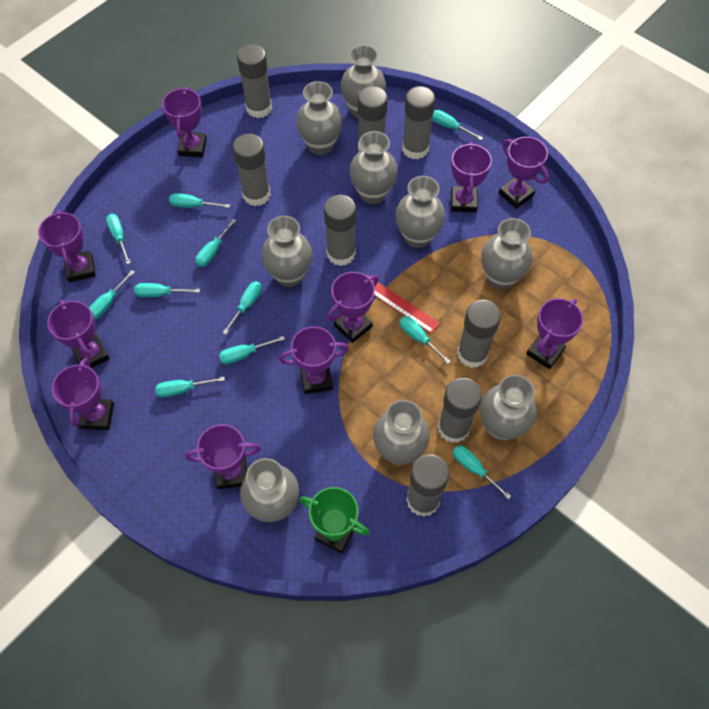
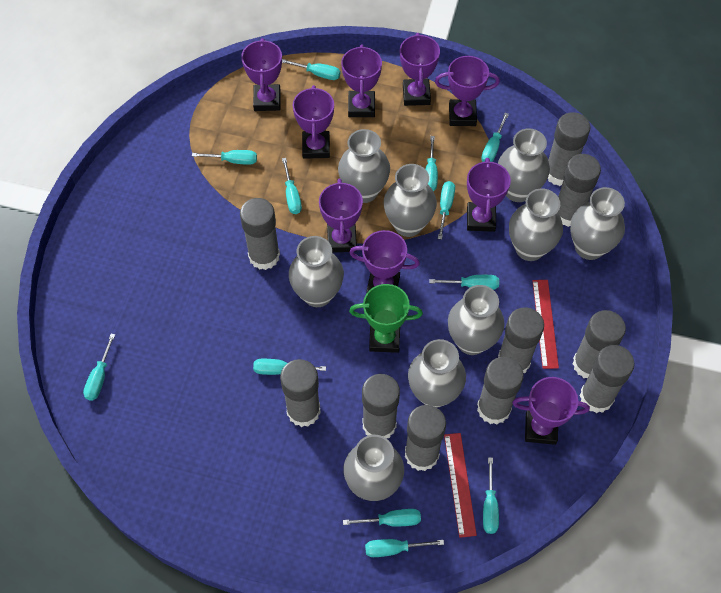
grey glue stick: 8 -> 10
purple trophy: 10 -> 9
red ruler: 1 -> 2
turquoise screwdriver: 11 -> 12

